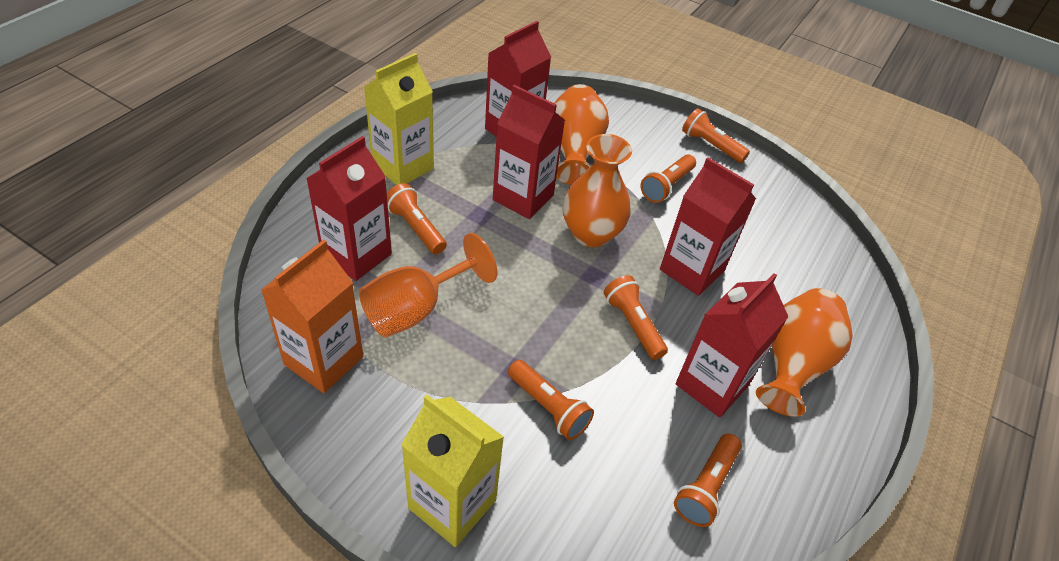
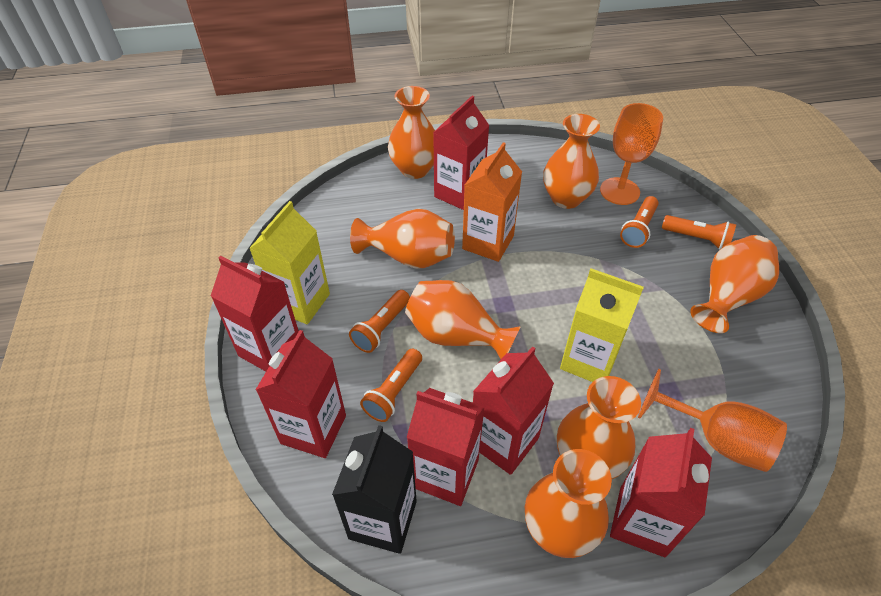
black carton: 0 -> 1
orange flashlight: 6 -> 4
orange goblet: 1 -> 2
orange vase: 3 -> 7
red carton: 5 -> 6

